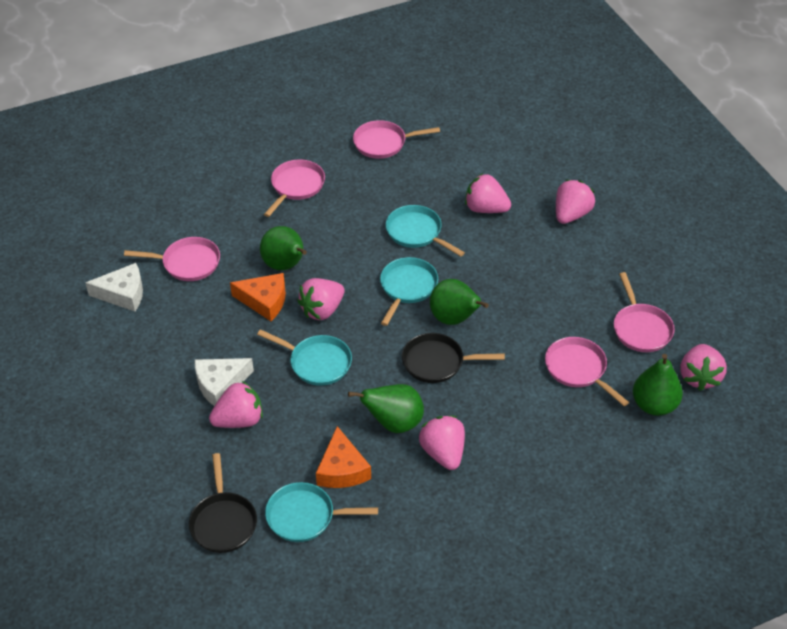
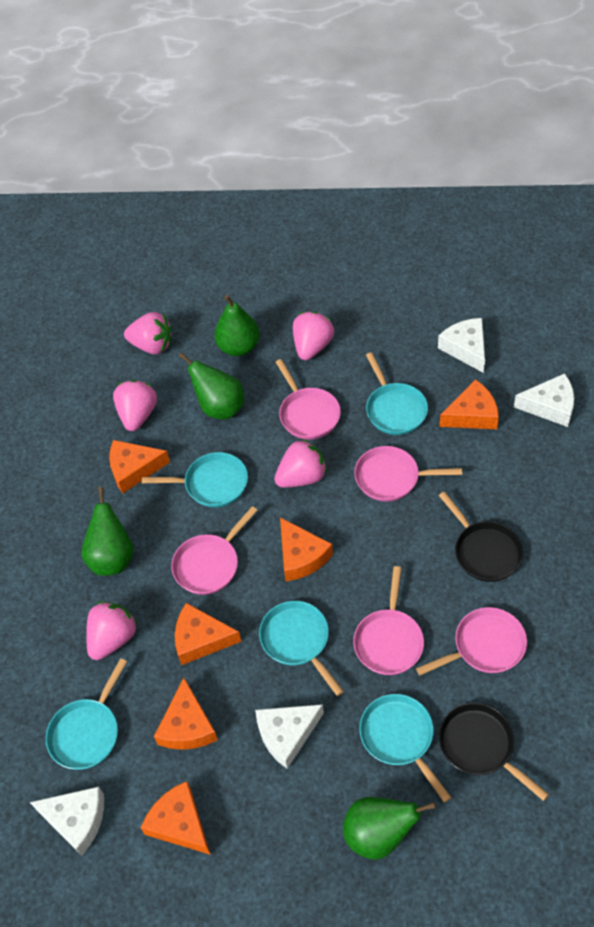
orange cheese: 2 -> 6
pink strawberry: 6 -> 5
turquoise pan: 4 -> 5
white cheese: 2 -> 4

